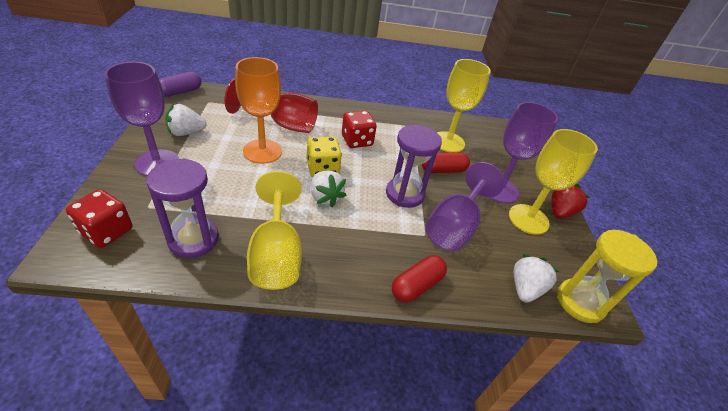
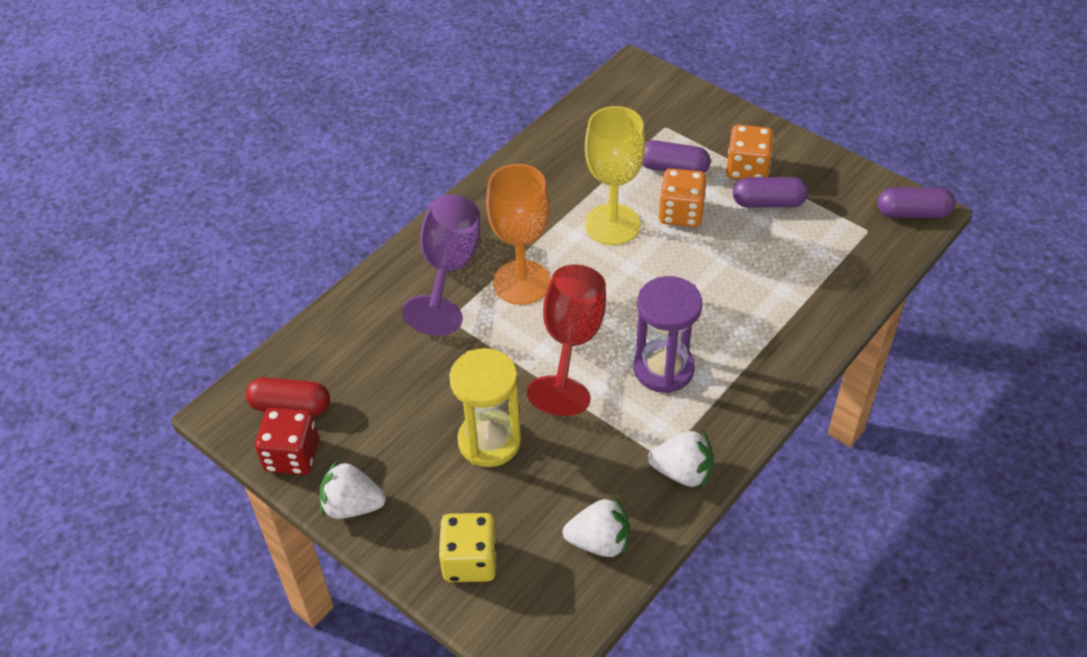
orange dice: 0 -> 2
purple capsule: 1 -> 3
purple goblet: 3 -> 1
purple hourglass: 2 -> 1
red capsule: 2 -> 1
red dice: 2 -> 1
red strawberry: 1 -> 0
yellow goblet: 3 -> 1

